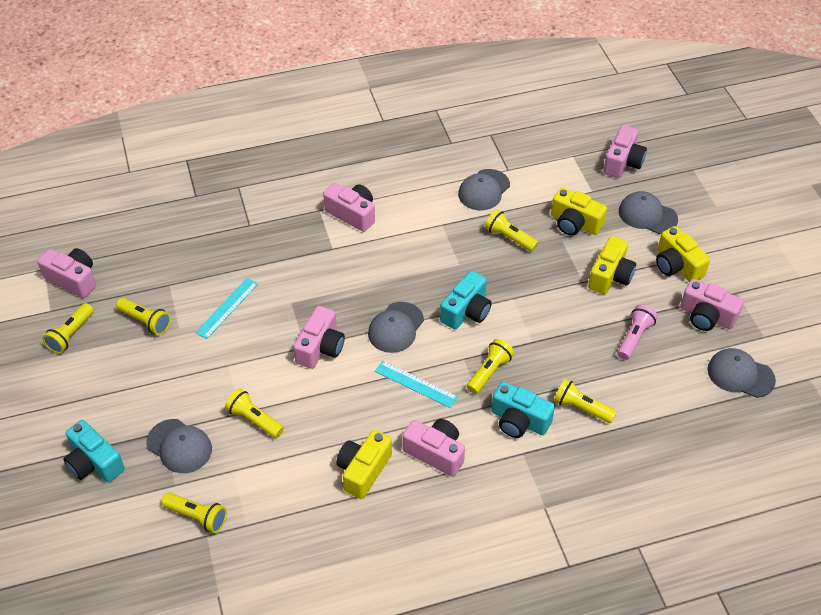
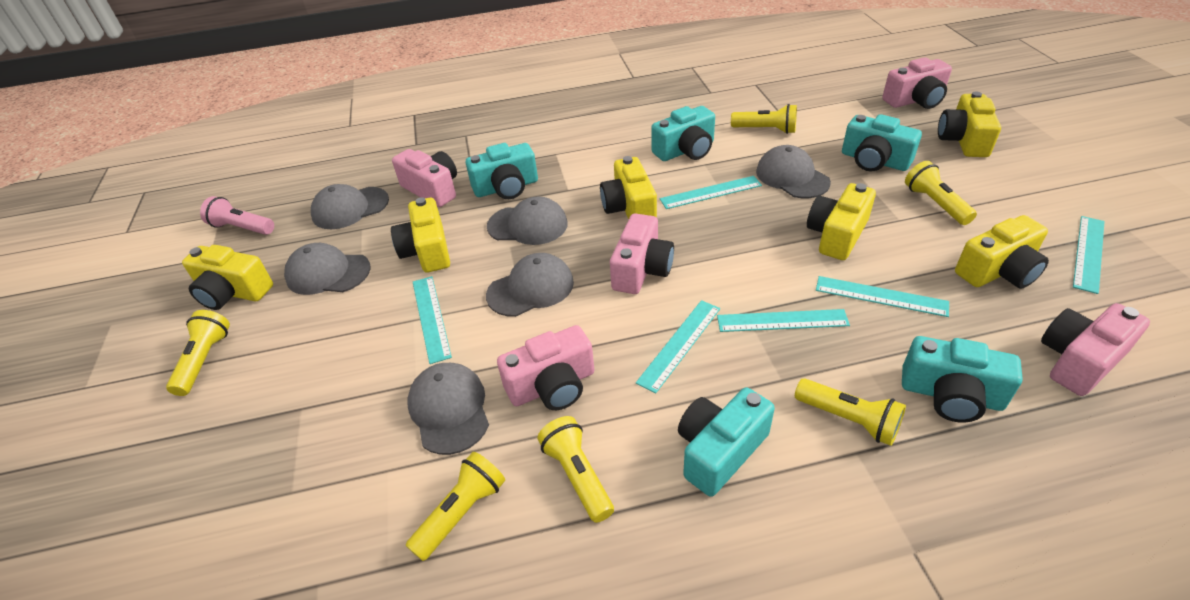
grey cap: 5 -> 6
pink camera: 6 -> 5
turquoise camera: 3 -> 5
turquoise ruler: 2 -> 6
yellow camera: 4 -> 6
yellow flashlight: 7 -> 6

